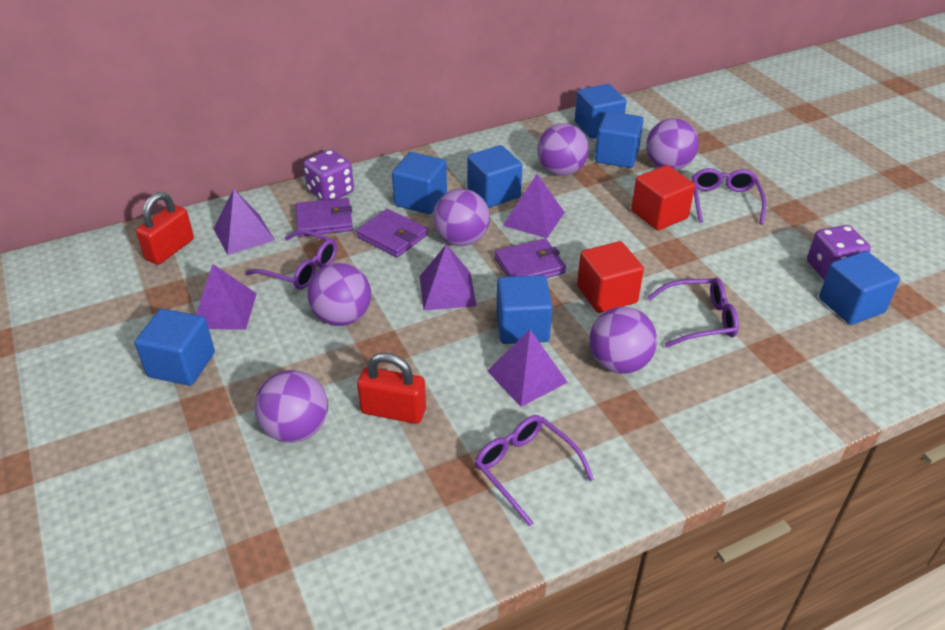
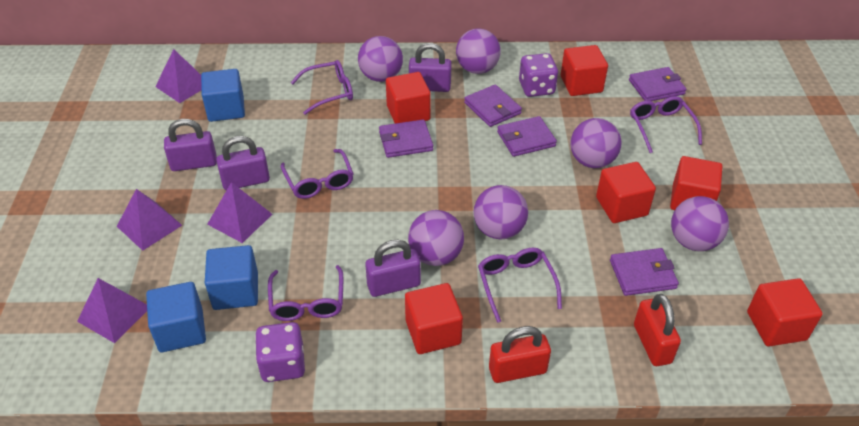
blue cube: 7 -> 3
purple glasses: 4 -> 5
purple padlock: 0 -> 4
purple pyramid: 5 -> 4
purple wallet: 3 -> 5
red cube: 2 -> 6

